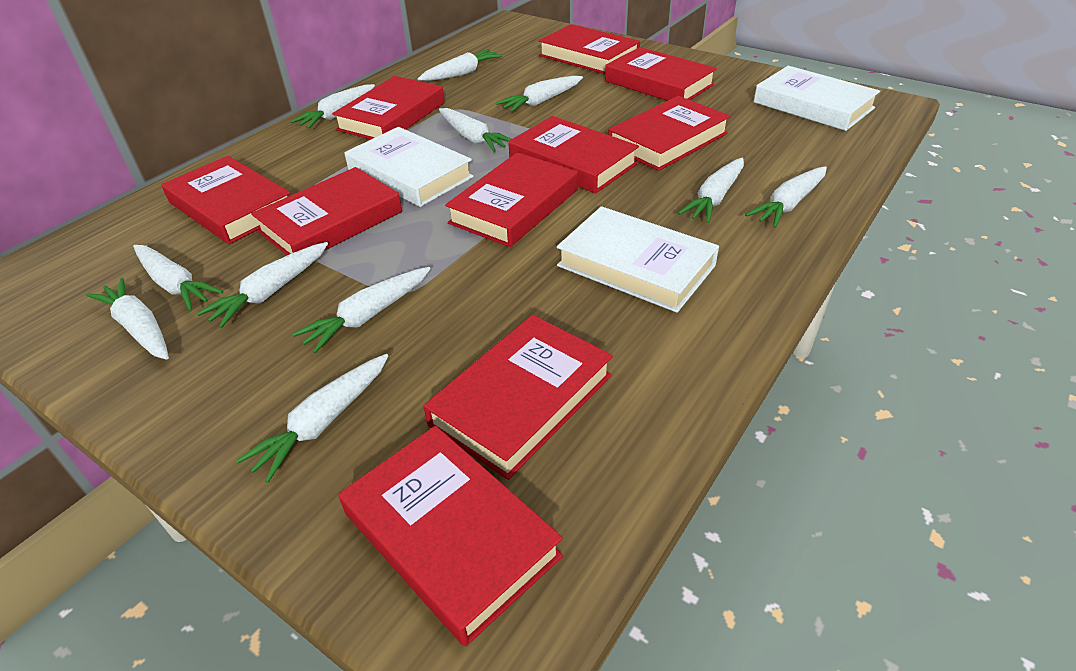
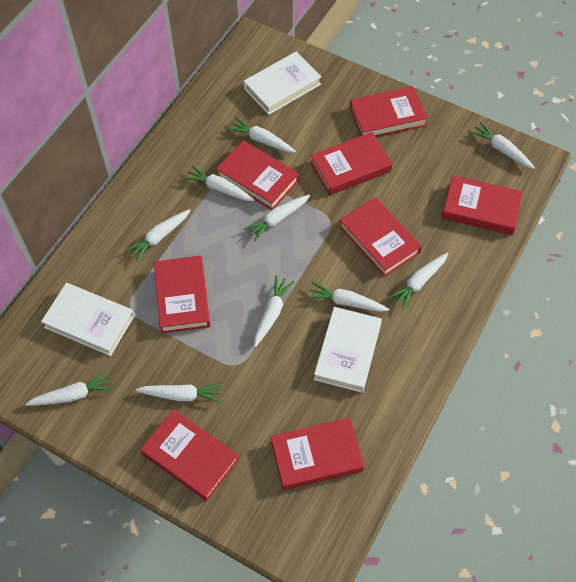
red book: 10 -> 8
white carrot: 11 -> 10

